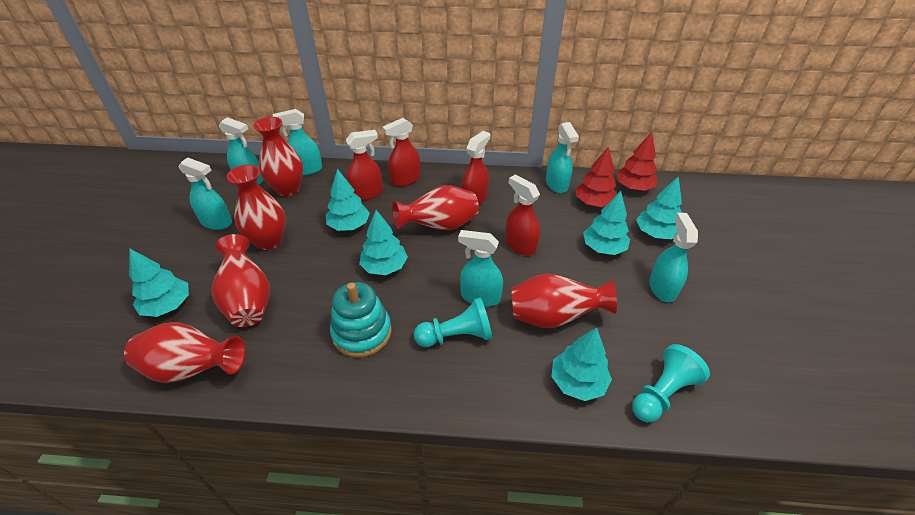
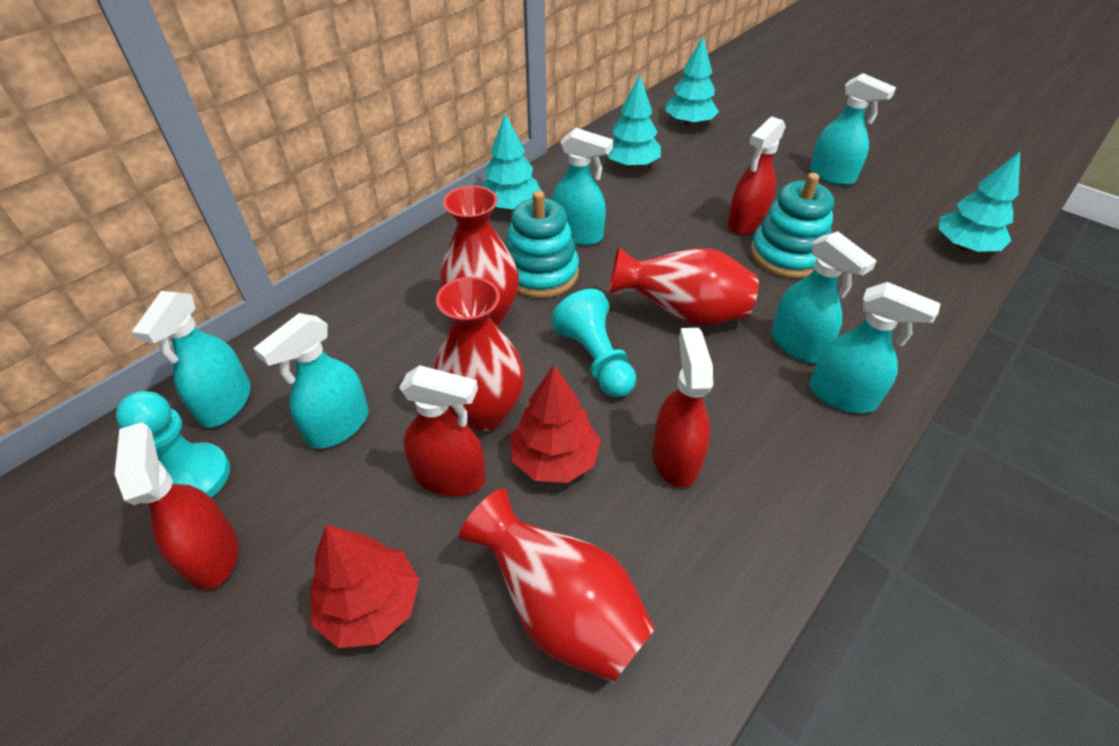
red vase: 6 -> 4
turquoise stacking toy: 1 -> 2
turquoise tree: 6 -> 4

